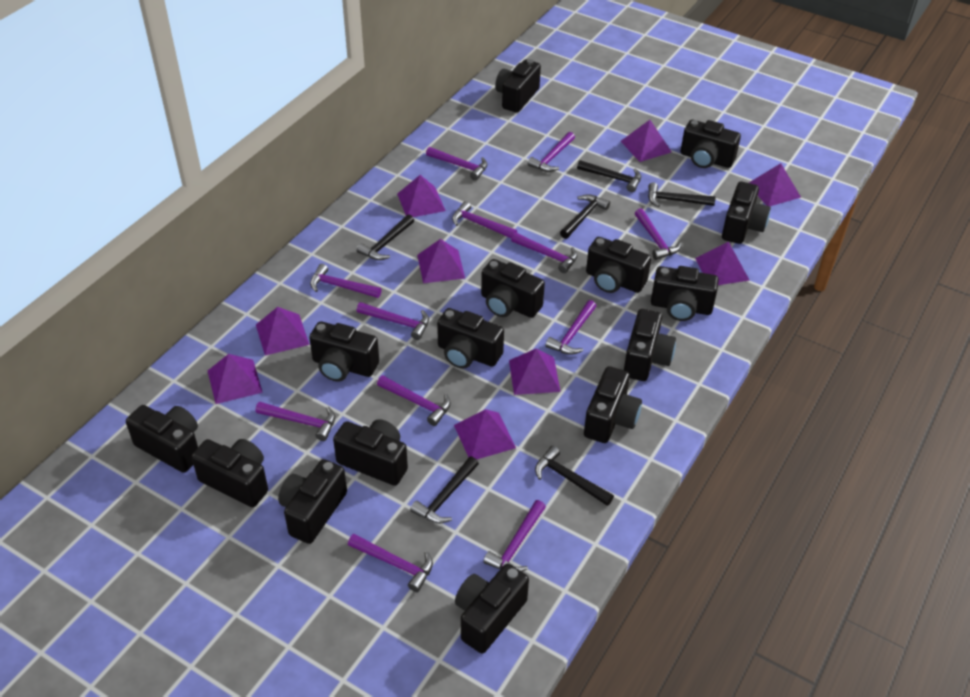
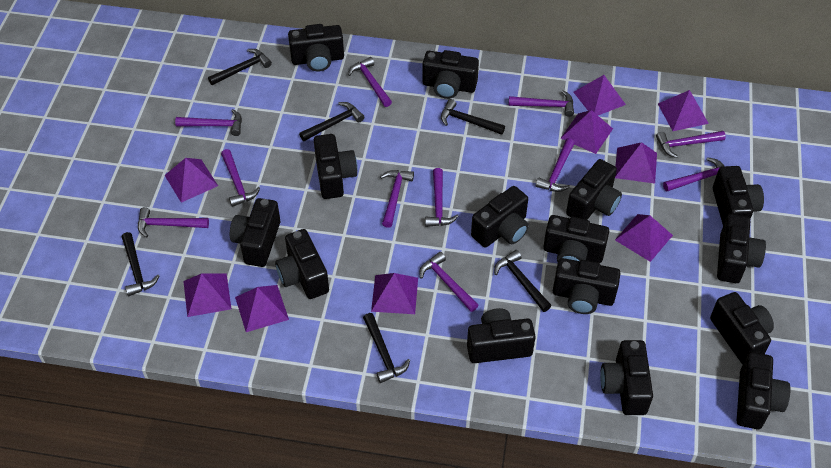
purple hammer: 12 -> 11

